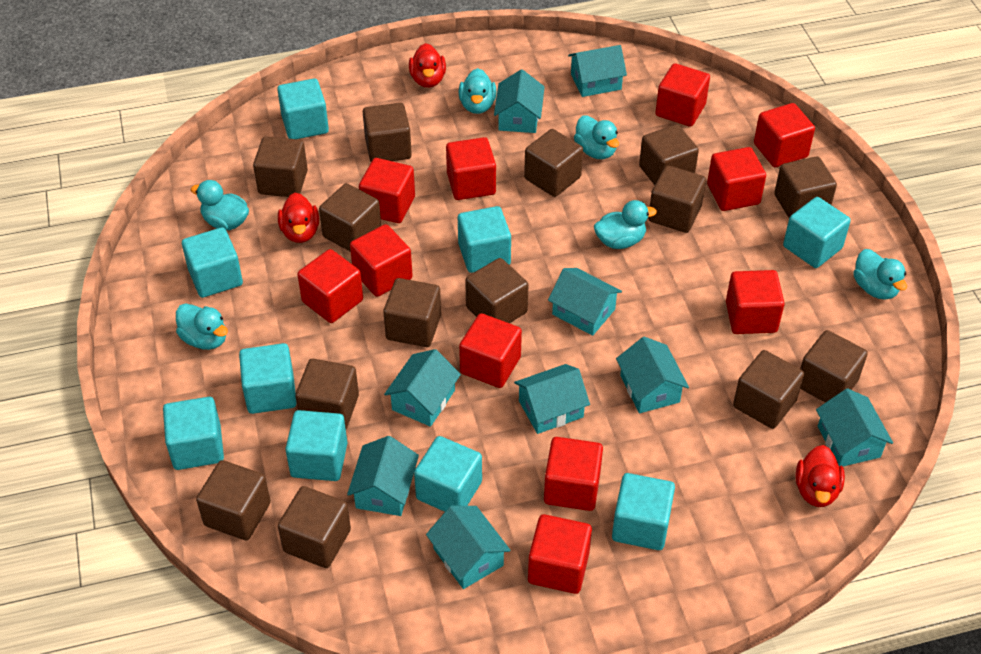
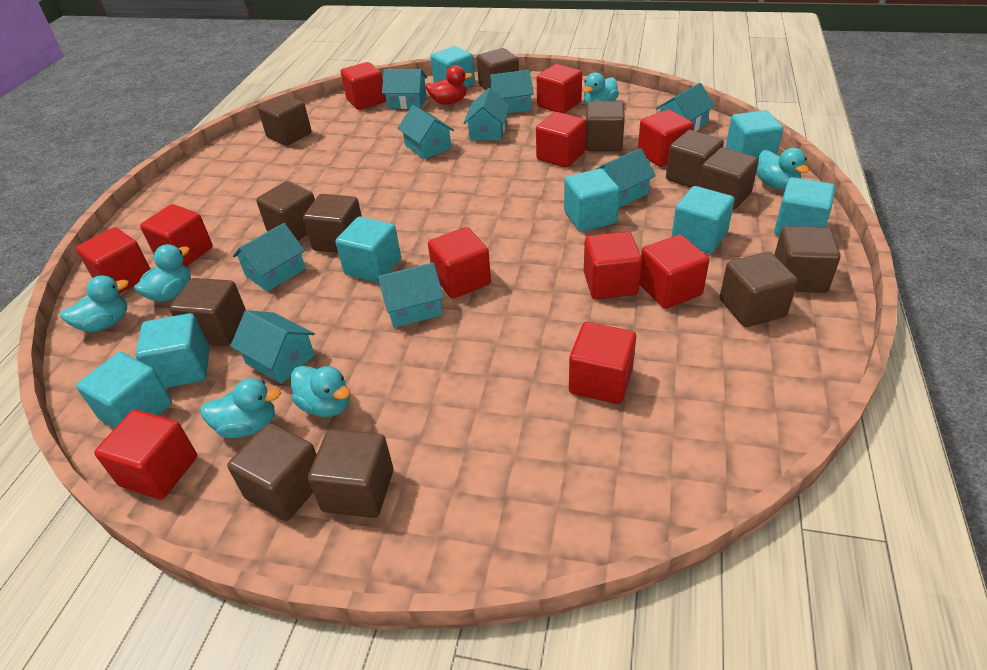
brown cube: 14 -> 12
red duck: 3 -> 1
turquoise cube: 9 -> 8

